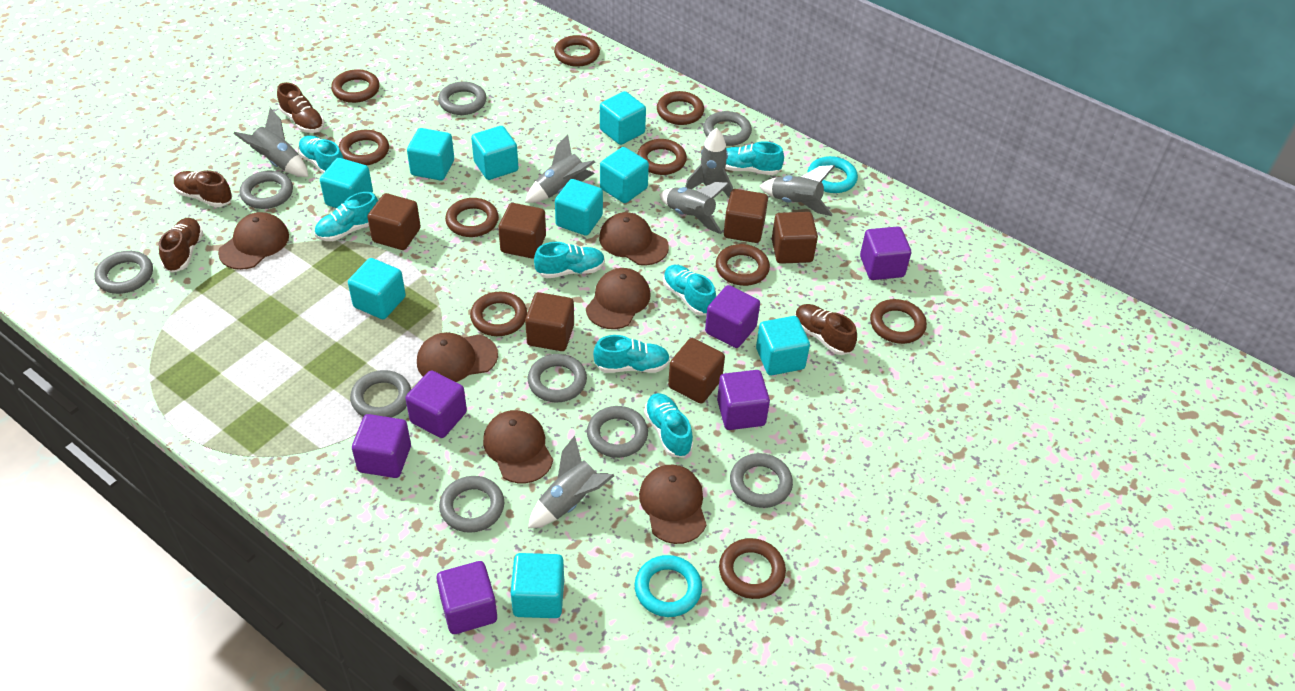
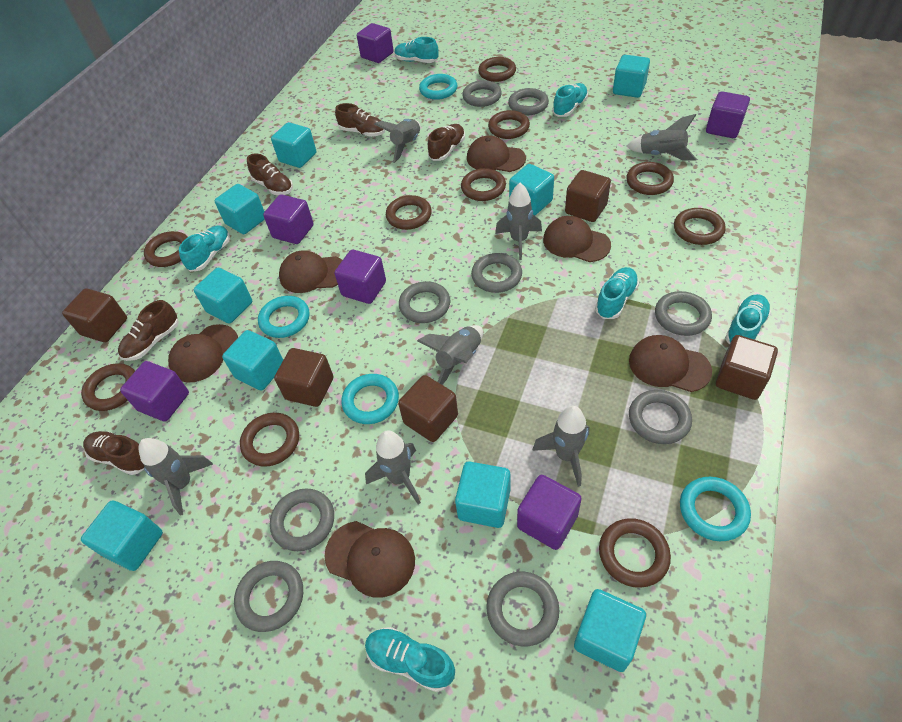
brown cube: 6 -> 5
brown shoe: 4 -> 5
grey rocket: 6 -> 7
turquoise ring: 2 -> 4
turquoise shoe: 7 -> 6

